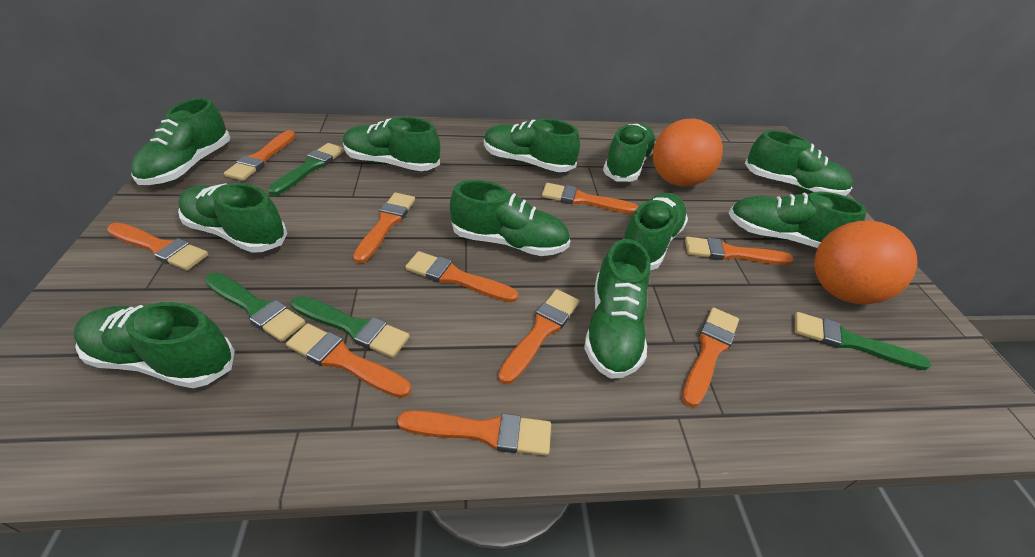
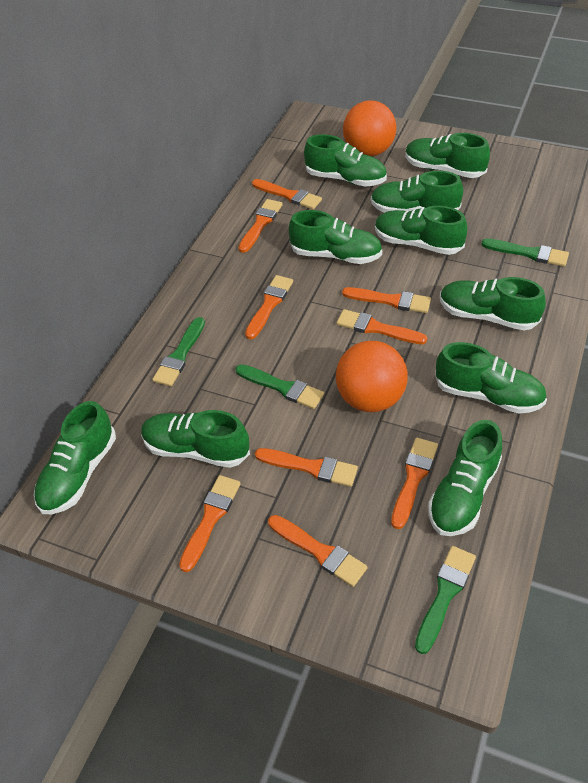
green shoe: 11 -> 10
orange brush: 10 -> 9

